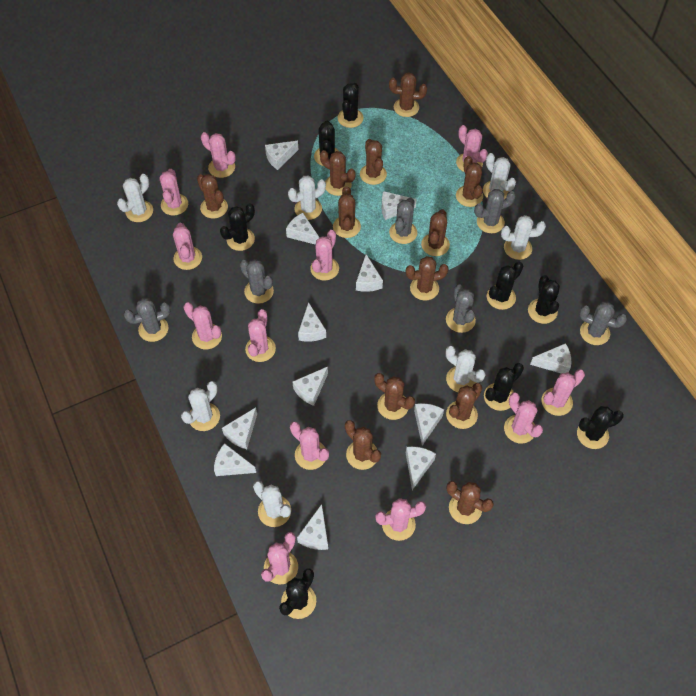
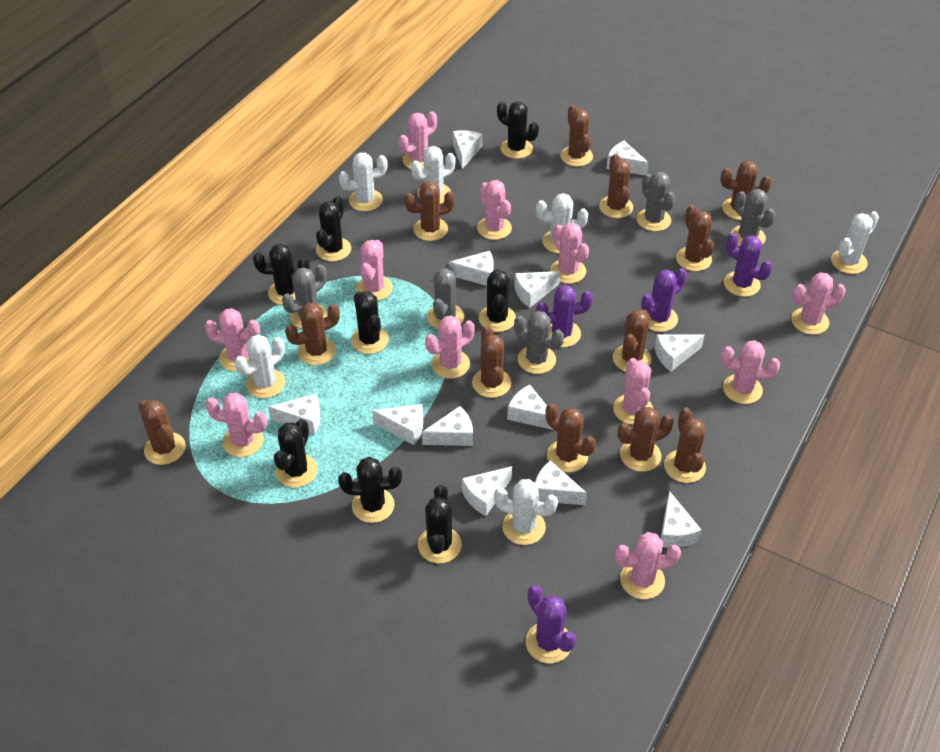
grey cactus: 6 -> 5
pink cactus: 12 -> 11
purple cactus: 0 -> 4
white cactus: 7 -> 6

